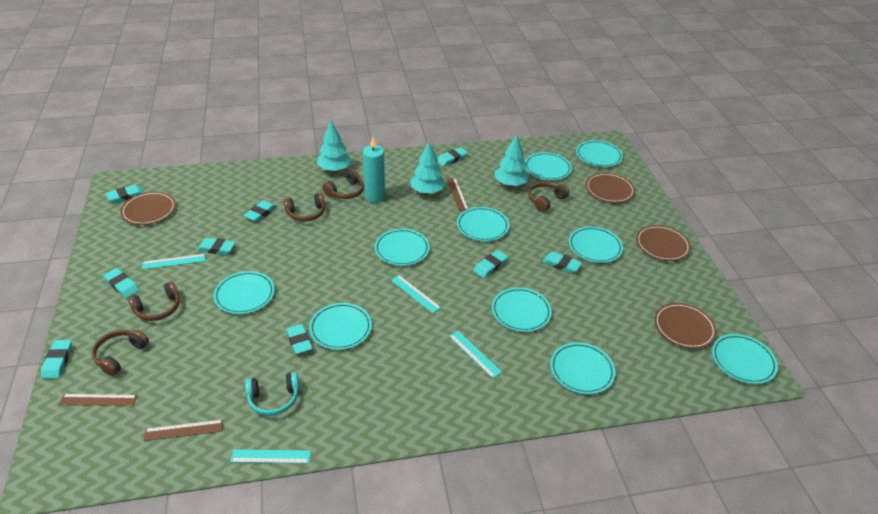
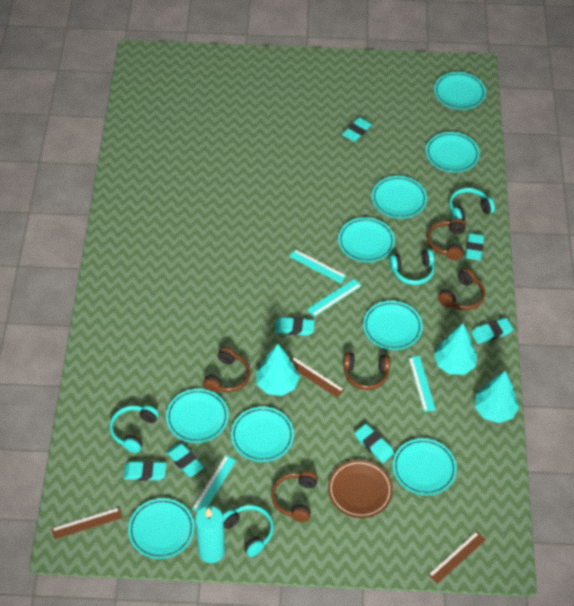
brown plate: 4 -> 1
turquoise eraser: 9 -> 7
turquoise headphones: 1 -> 4
turquoise plate: 10 -> 9

